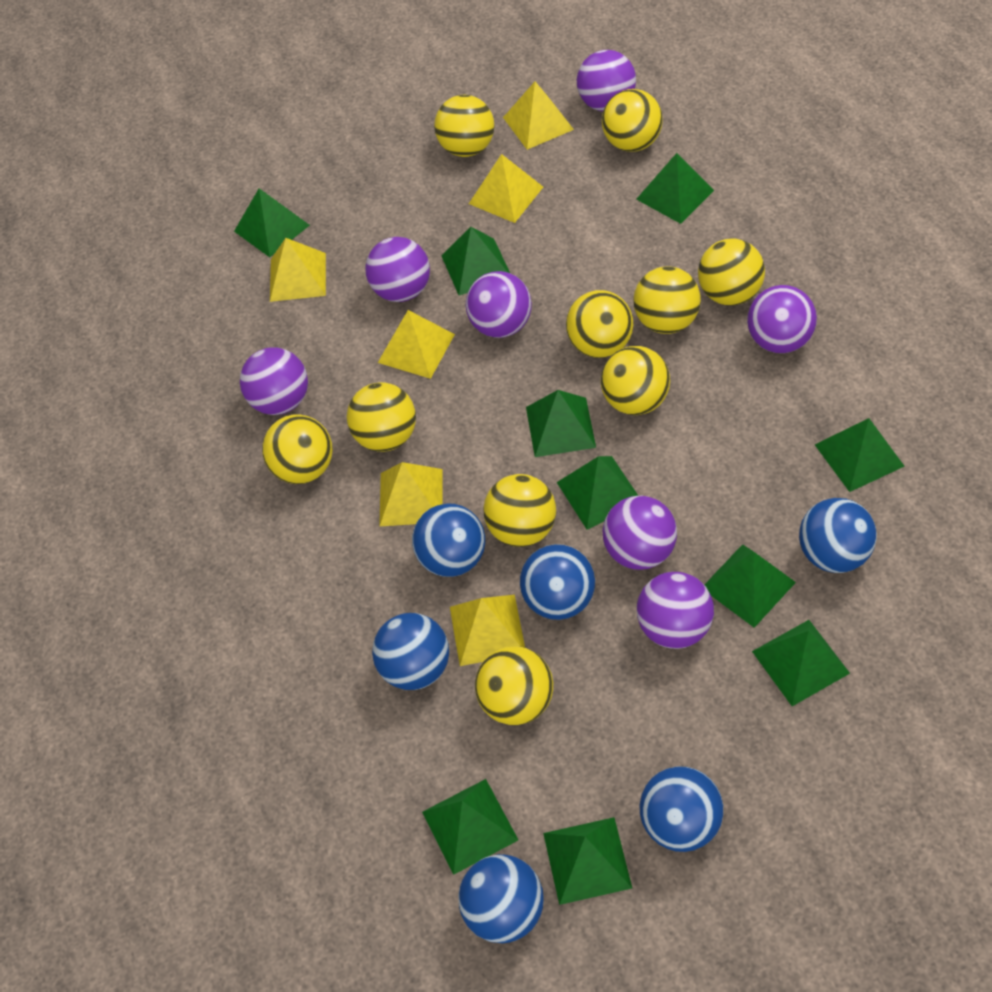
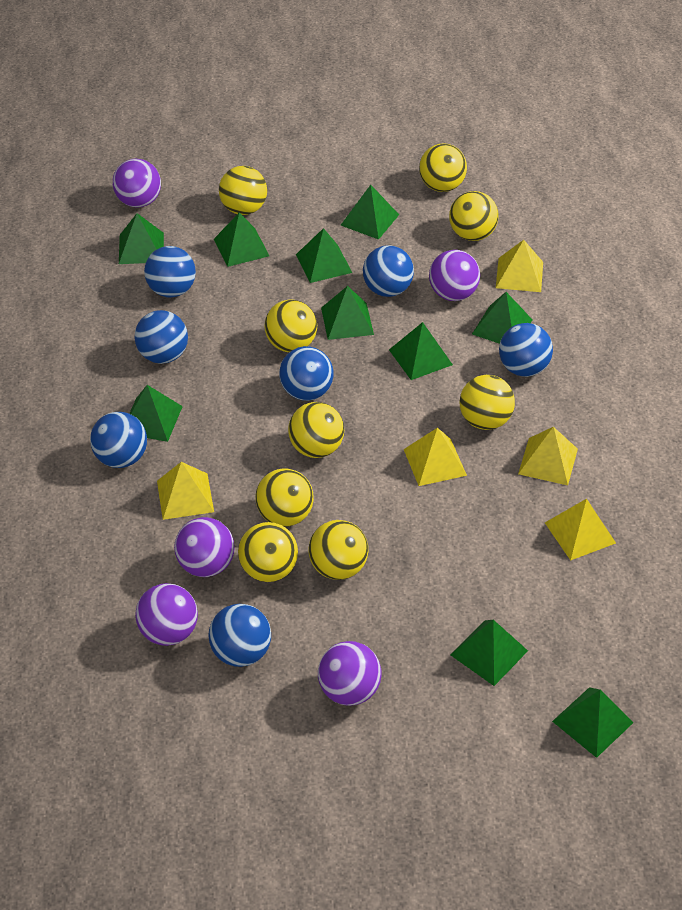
blue ball: 6 -> 7
purple ball: 7 -> 5
yellow ball: 10 -> 9
yellow pyramid: 6 -> 5

